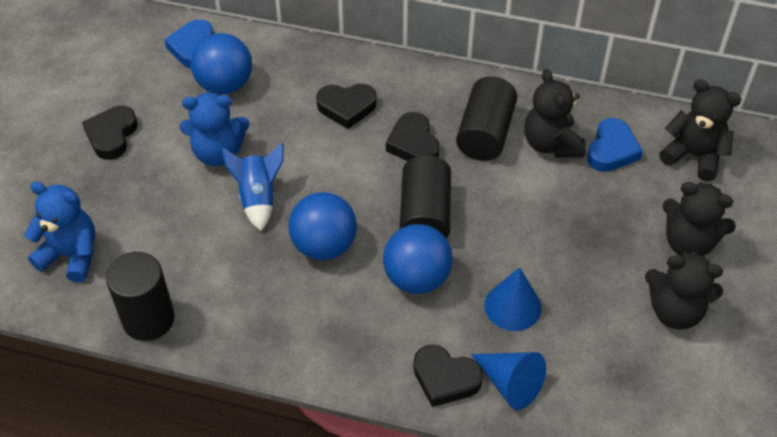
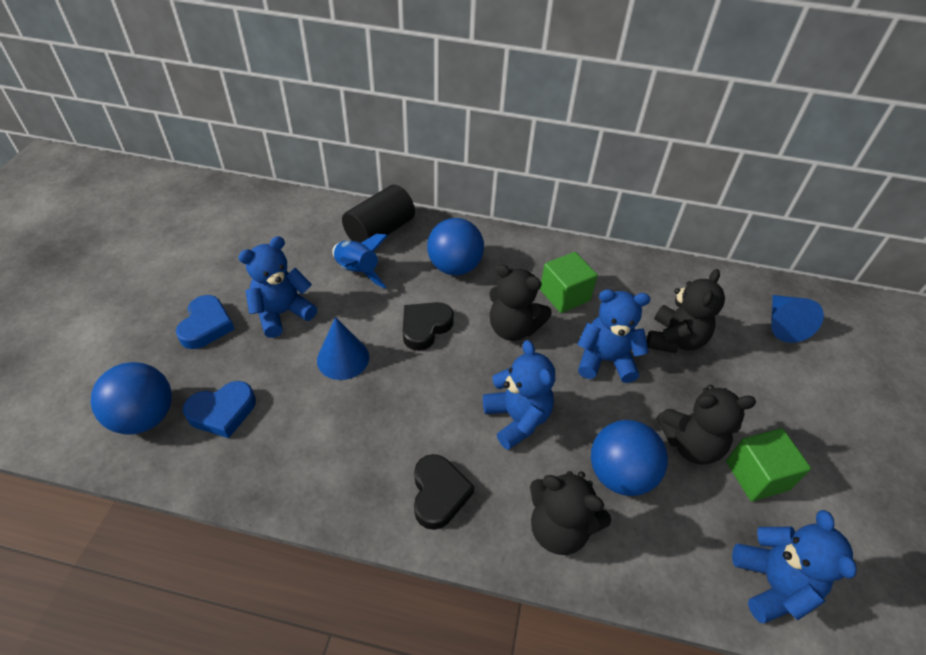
black cylinder: 3 -> 1
black heart: 4 -> 2
blue teddy bear: 2 -> 4
green cube: 0 -> 2

